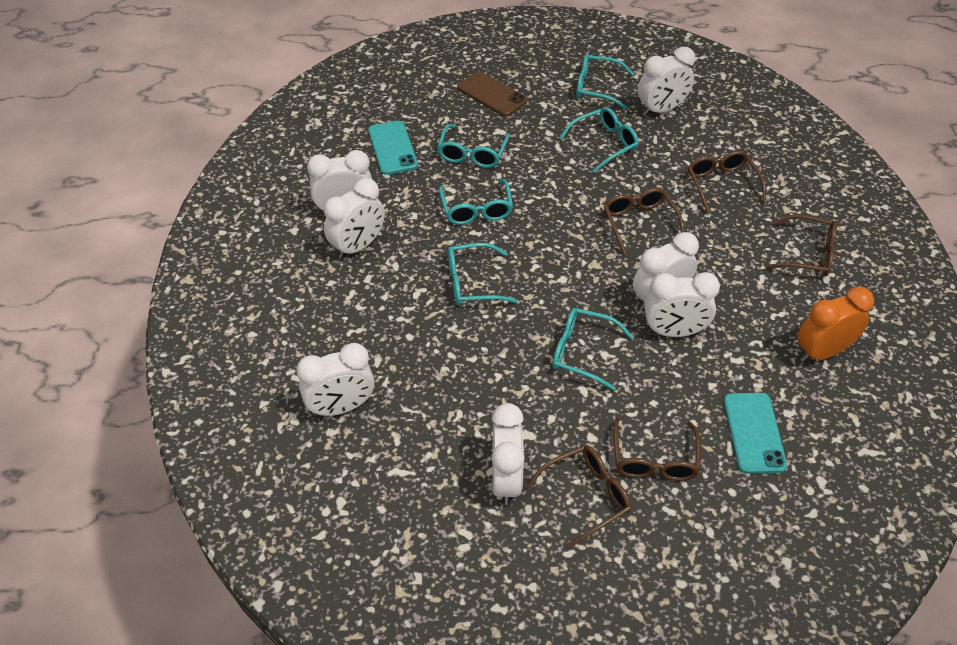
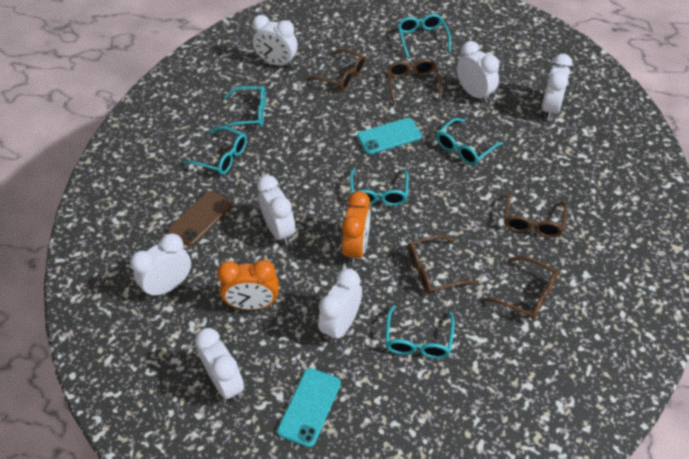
orange clock: 1 -> 2

